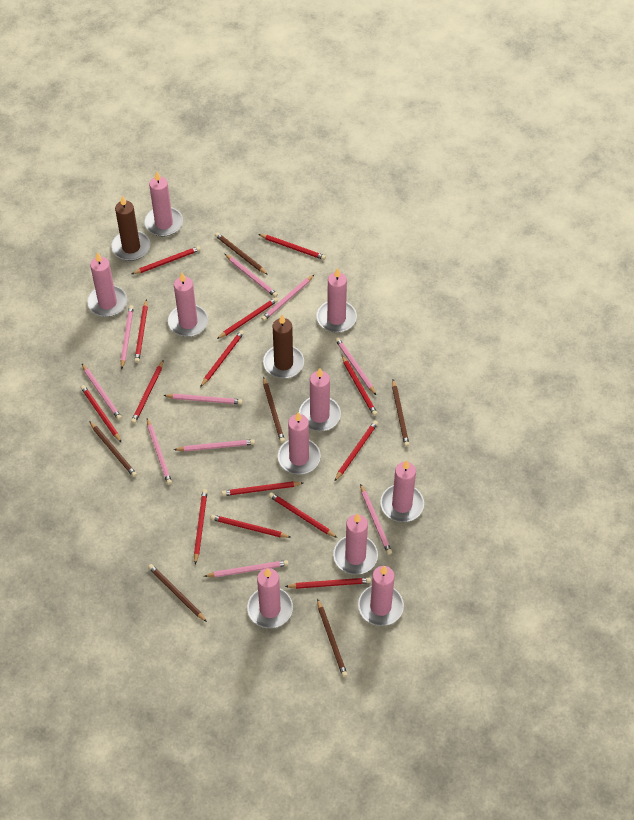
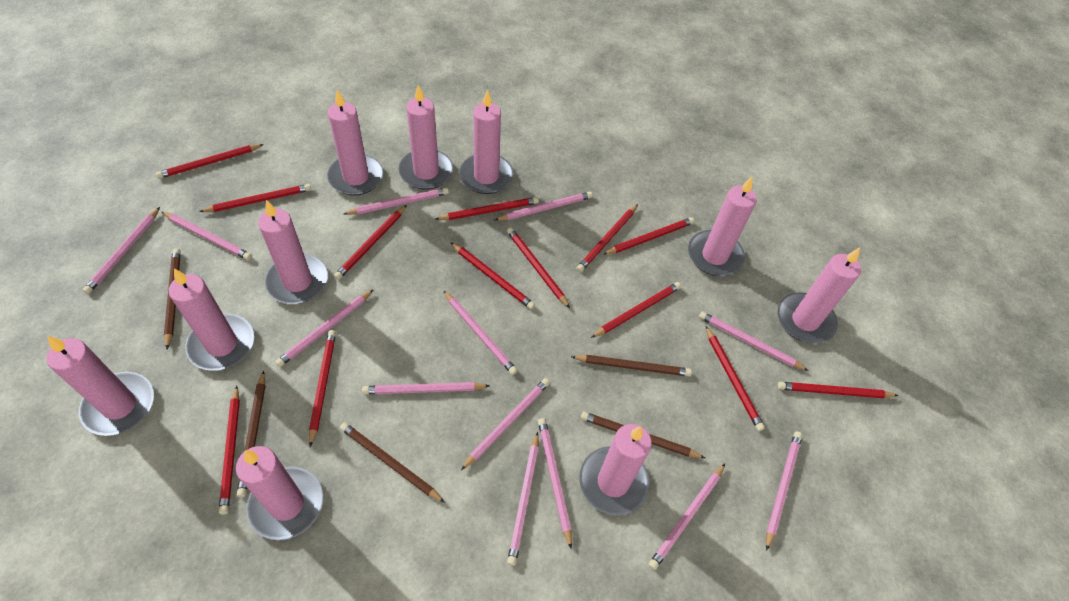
brown candle: 2 -> 0
brown pencil: 6 -> 5
pink pencil: 10 -> 13
red pencil: 14 -> 13

